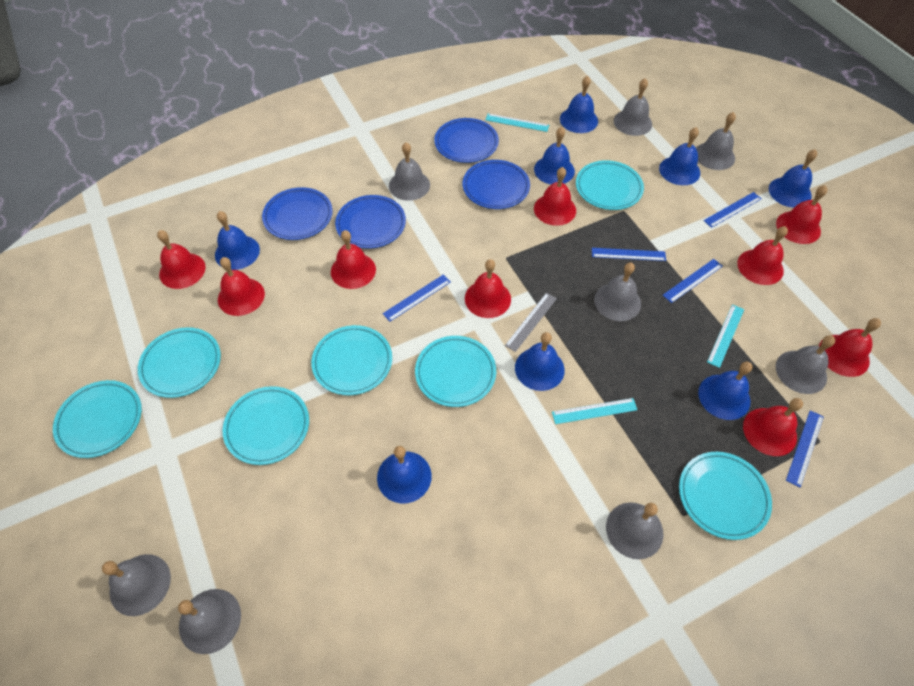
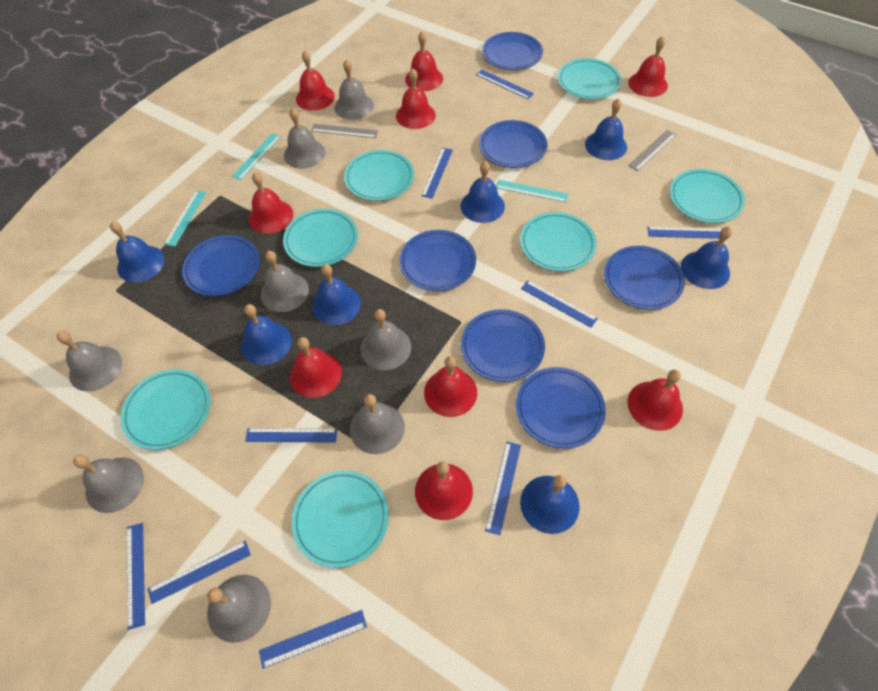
blue bell: 8 -> 7
blue plate: 4 -> 7
blue ruler: 5 -> 9
grey ruler: 1 -> 2

